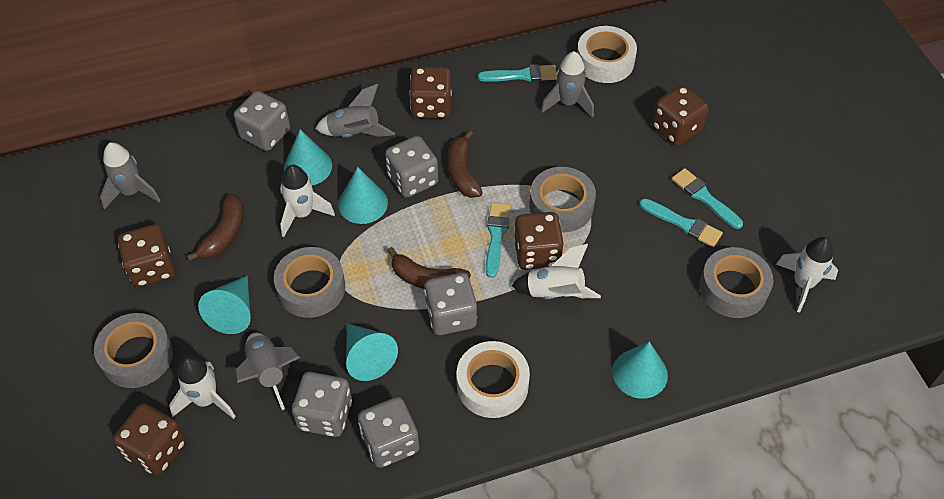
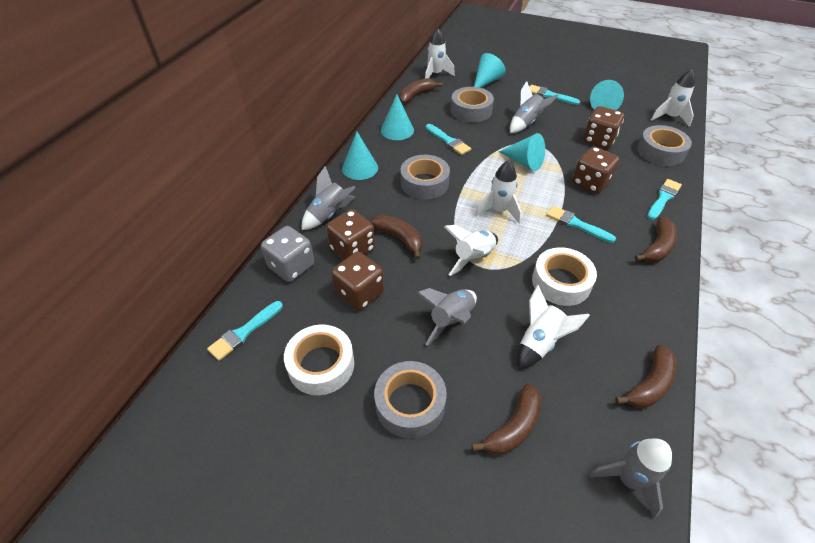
brown banana: 3 -> 5
brown dice: 5 -> 4
grey dice: 5 -> 1
turquoise brush: 4 -> 5
white rocket: 4 -> 5

